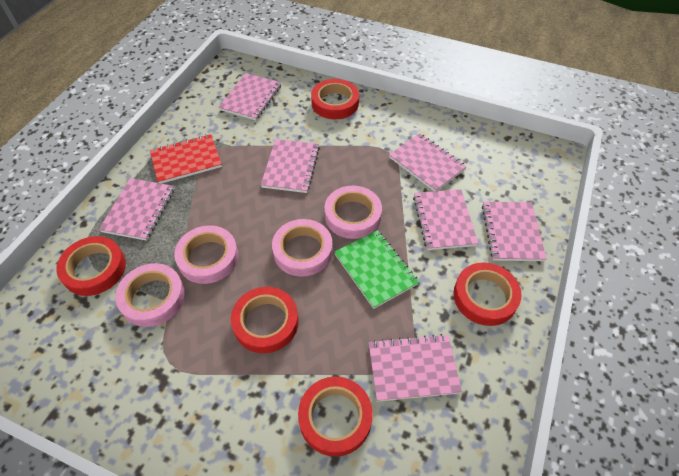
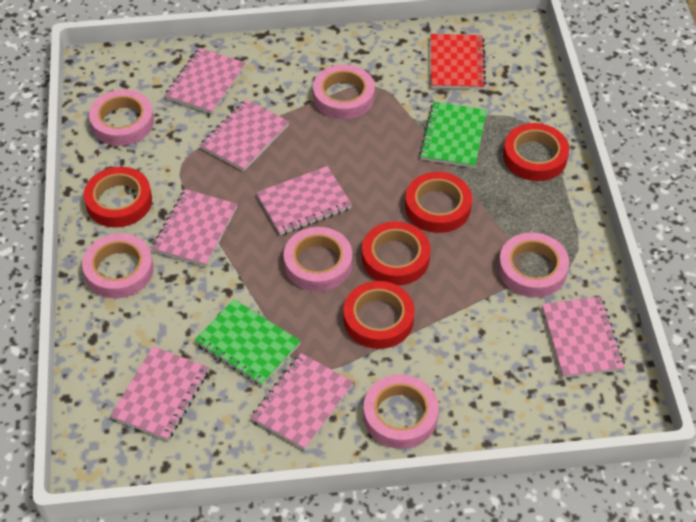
green notebook: 1 -> 2
pink tape: 4 -> 6

